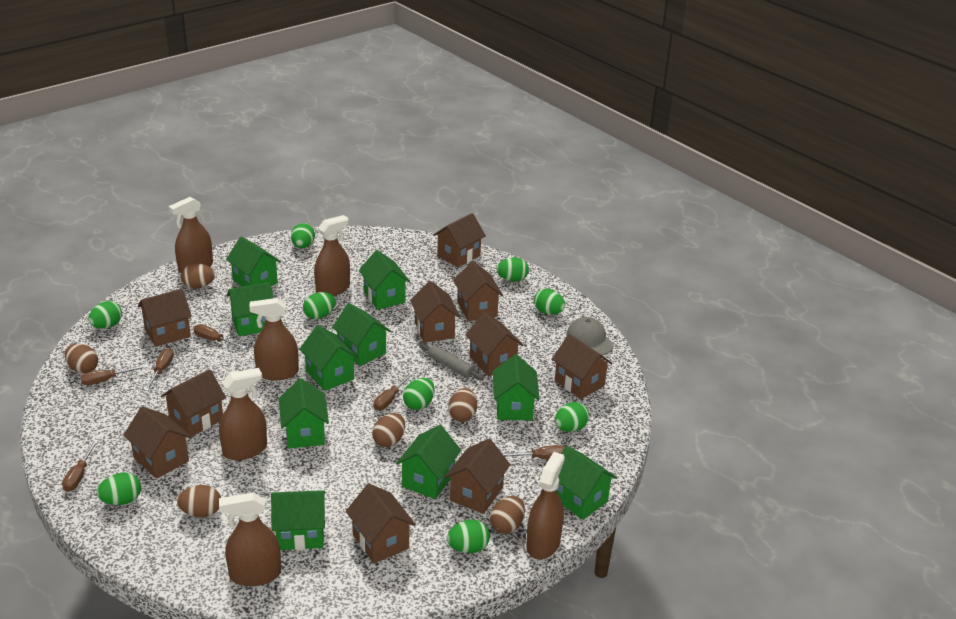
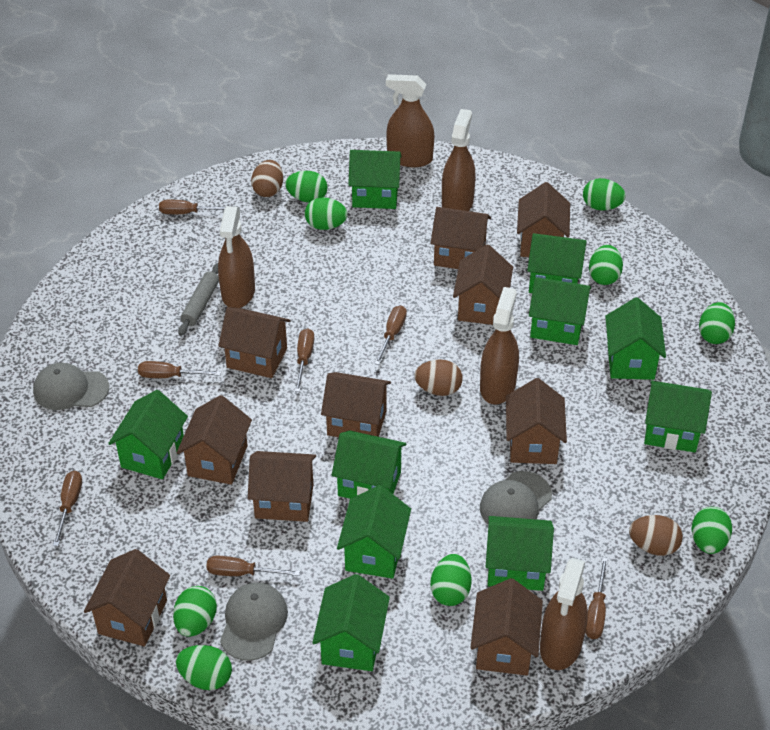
brown egg: 6 -> 3
brown screwdriver: 6 -> 7
brown spray bottle: 6 -> 5
grey cap: 1 -> 3

